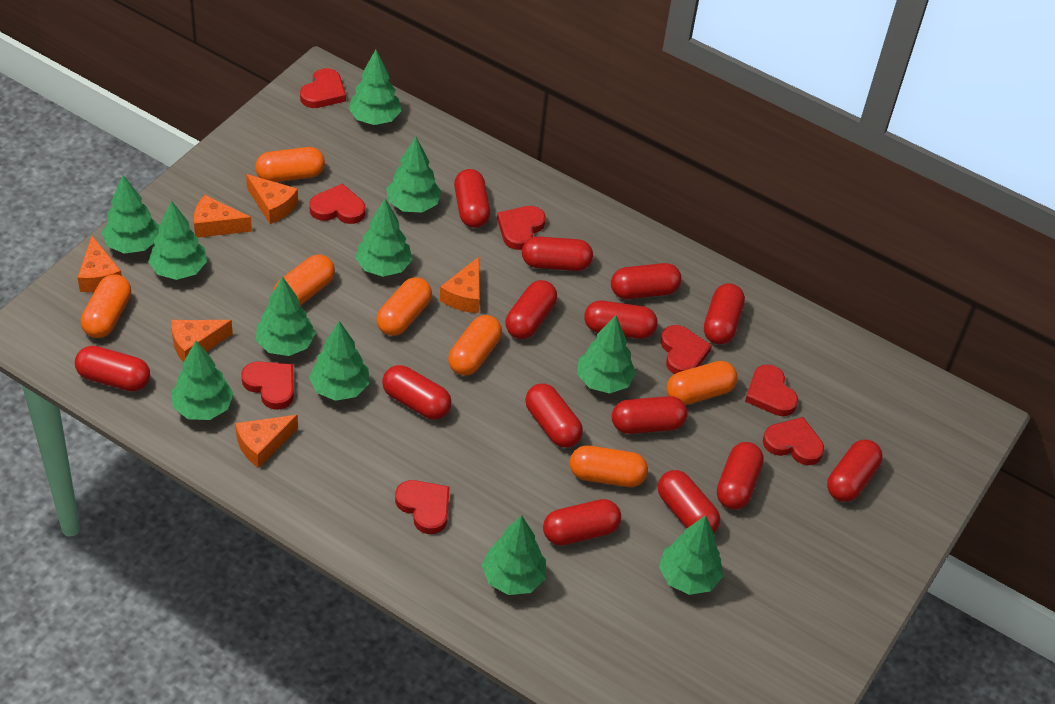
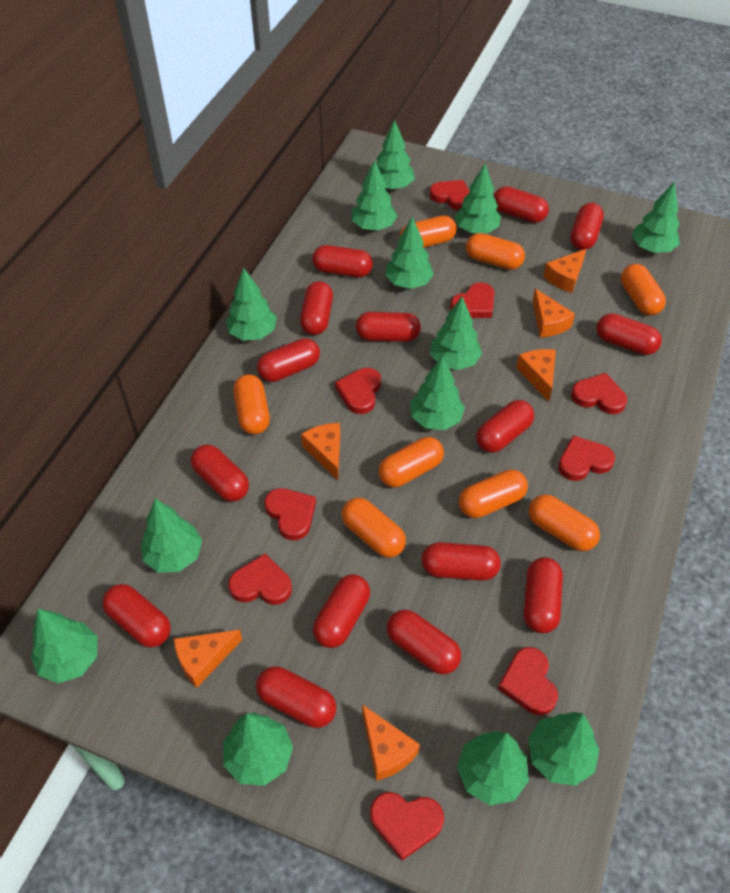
green tree: 11 -> 13
orange capsule: 7 -> 8
red capsule: 14 -> 15
red heart: 8 -> 9

